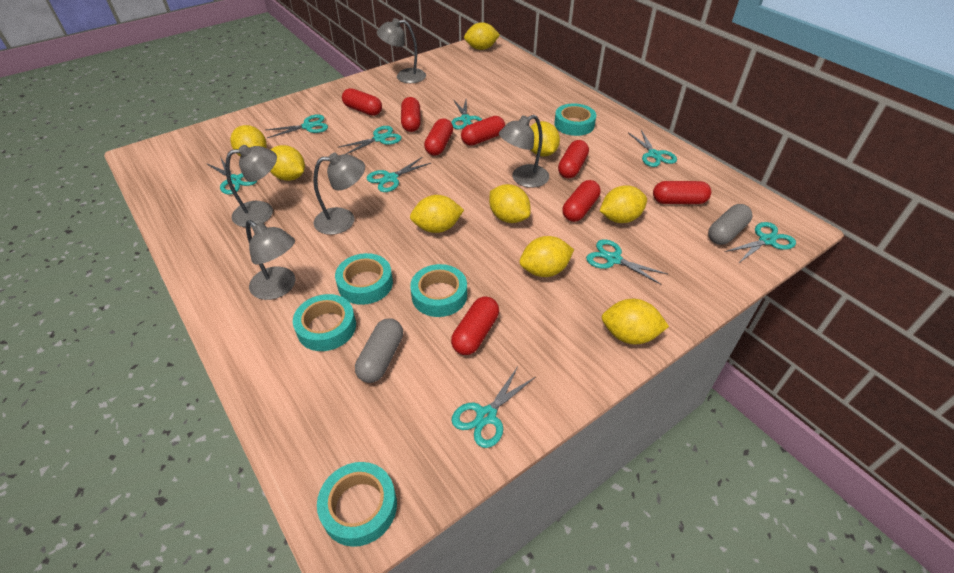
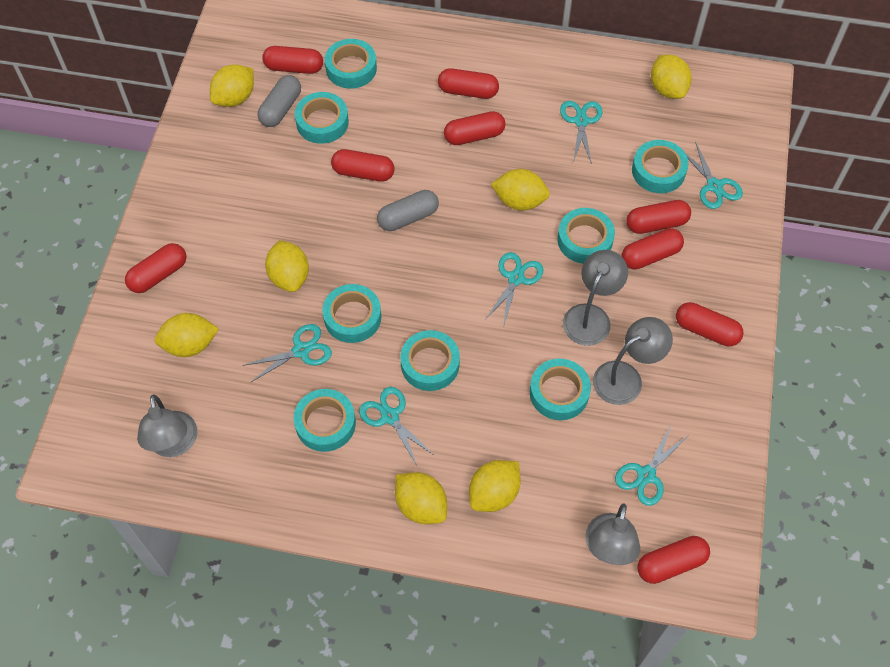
grey lamp: 5 -> 4
red capsule: 8 -> 9
turquoise scissors: 9 -> 6
turquoise tape: 5 -> 8
yellow lemon: 9 -> 7

